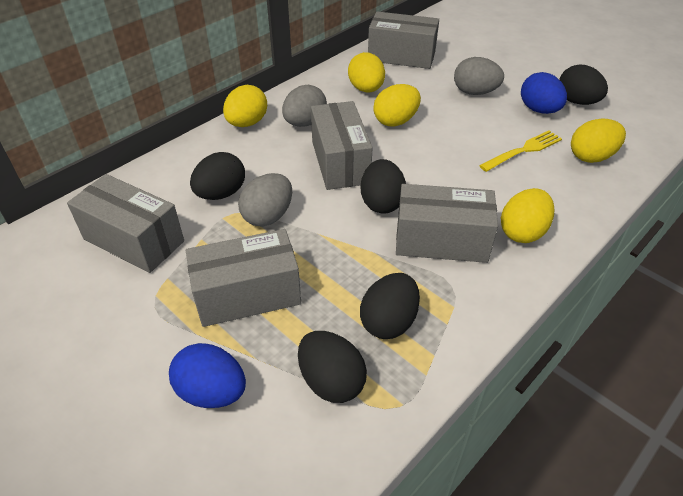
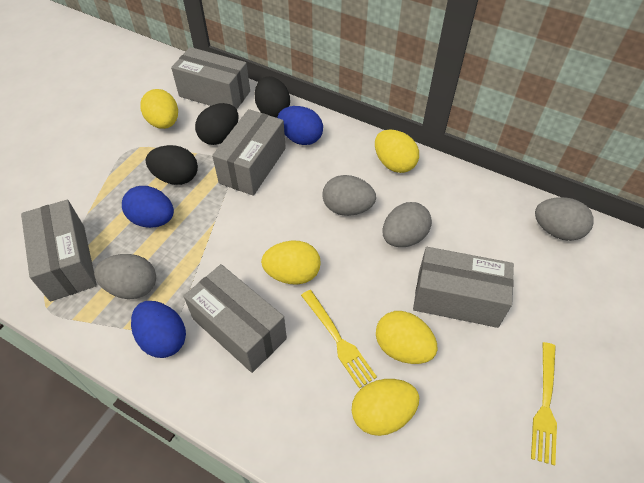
black egg: 5 -> 3
blue egg: 2 -> 3
grey egg: 3 -> 4
yellow fork: 1 -> 2

